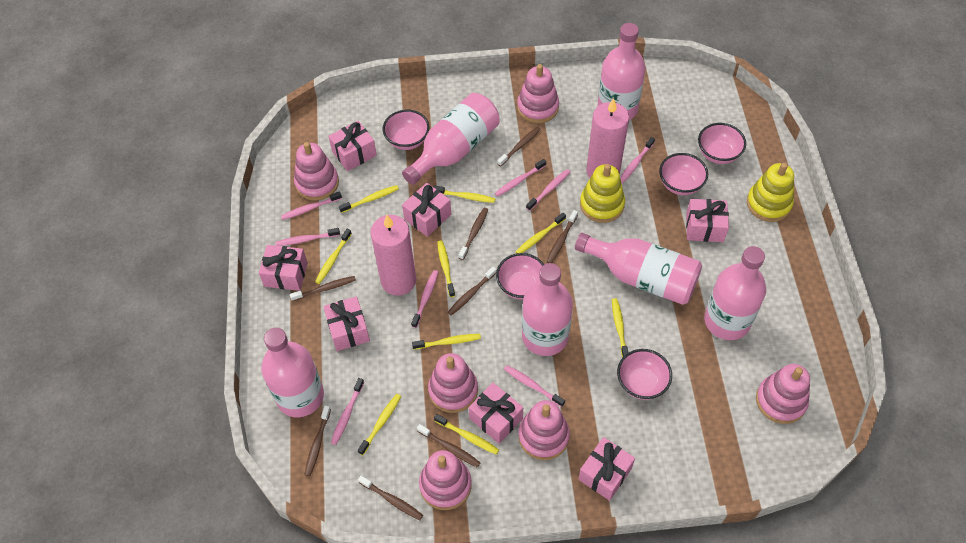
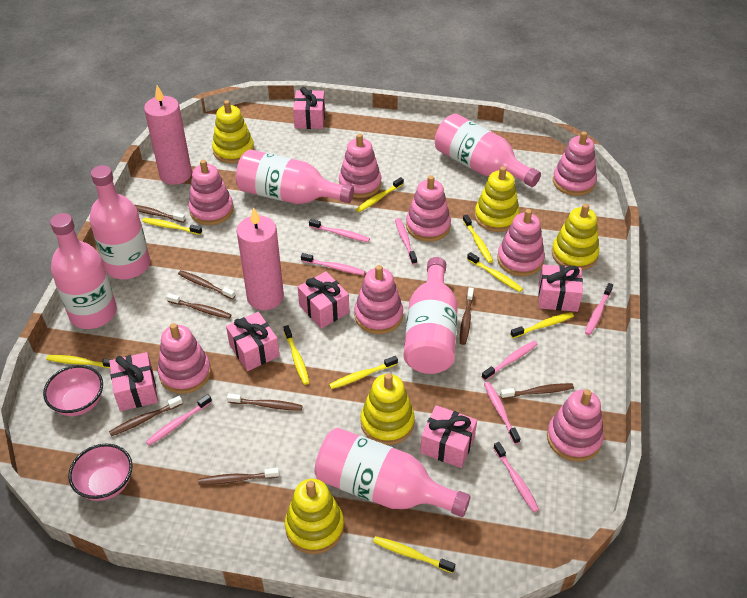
pink bowl: 5 -> 2
pink gift: 7 -> 6
pink stacking toy: 6 -> 8
yellow stacking toy: 2 -> 5

